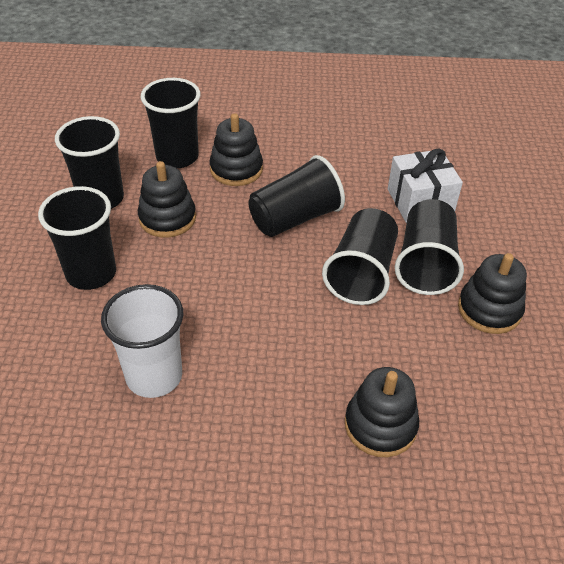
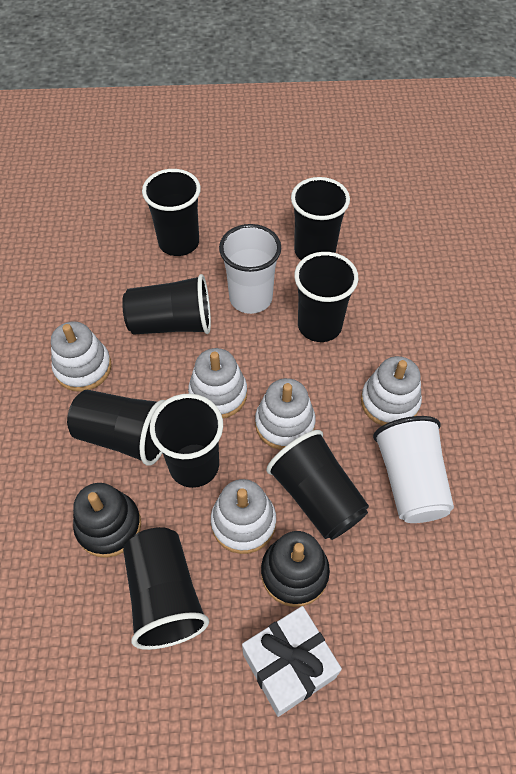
black cup: 6 -> 8
black stacking toy: 4 -> 2
white cup: 1 -> 2
white stacking toy: 0 -> 5

